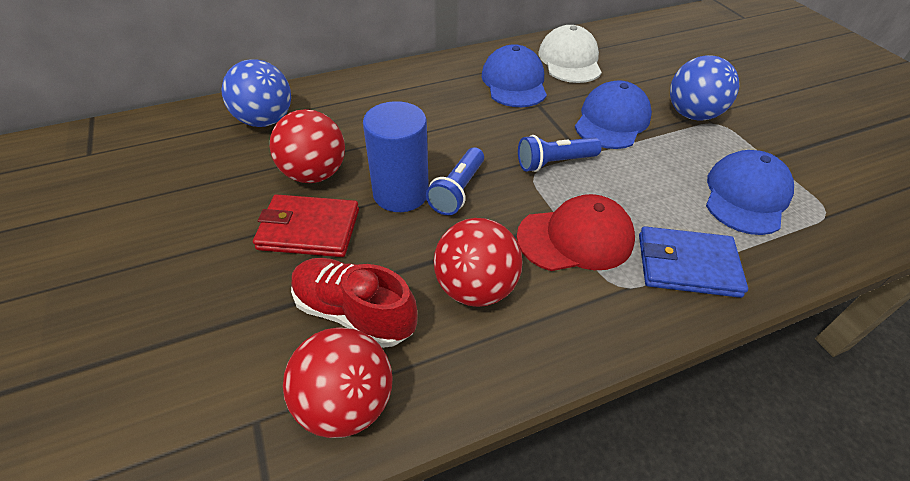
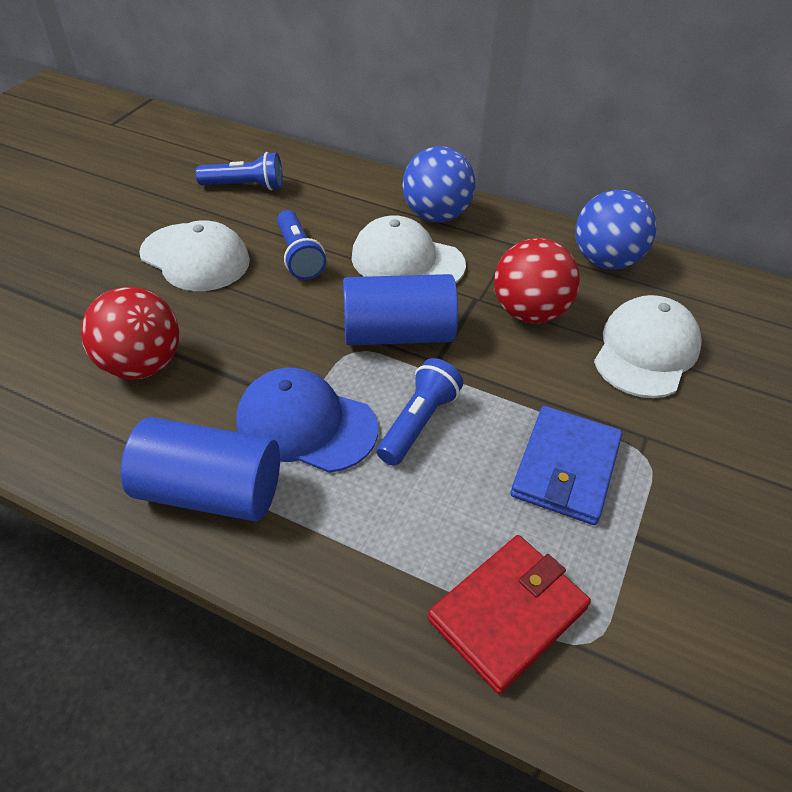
blue cap: 3 -> 1
blue cylinder: 1 -> 2
blue flashlight: 2 -> 3
red ball: 3 -> 2
red cap: 1 -> 0
red shoe: 1 -> 0
white cap: 1 -> 3

